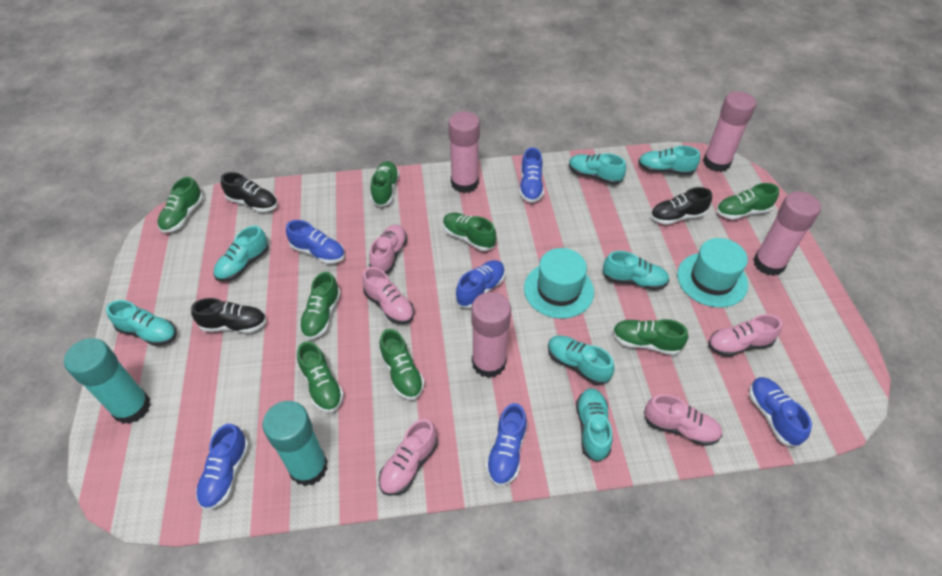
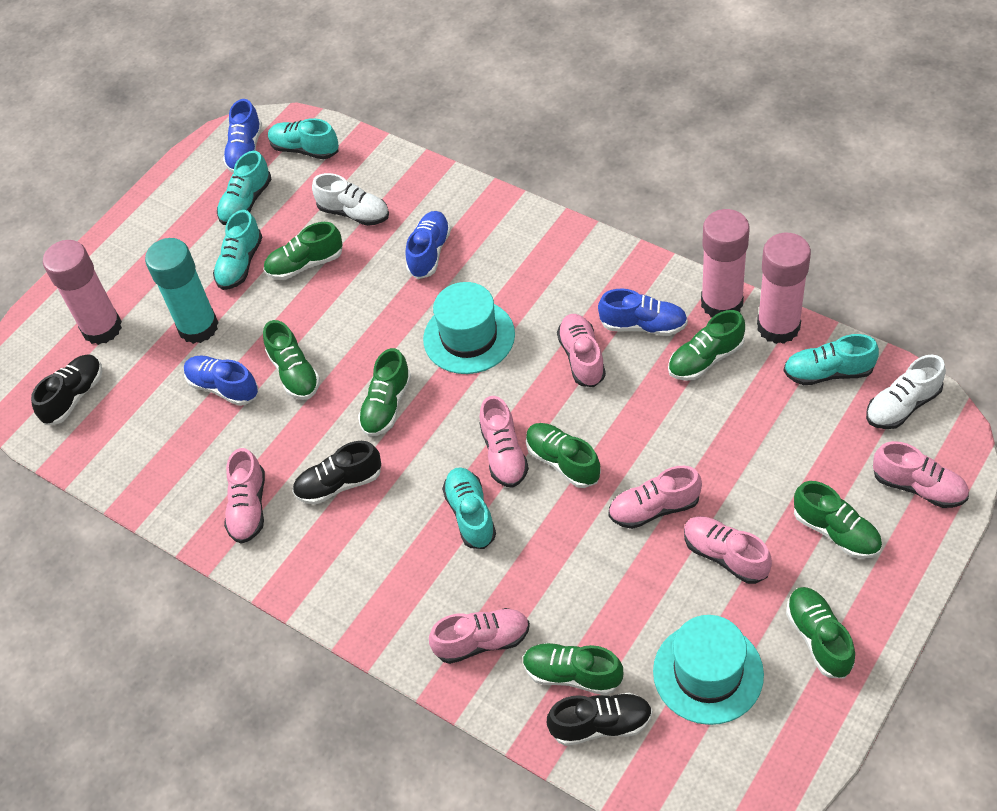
blue shoe: 6 -> 4
pink glue stick: 4 -> 3
pink shoe: 5 -> 7
turquoise glue stick: 2 -> 1
turquoise shoe: 7 -> 5
white shoe: 0 -> 2

